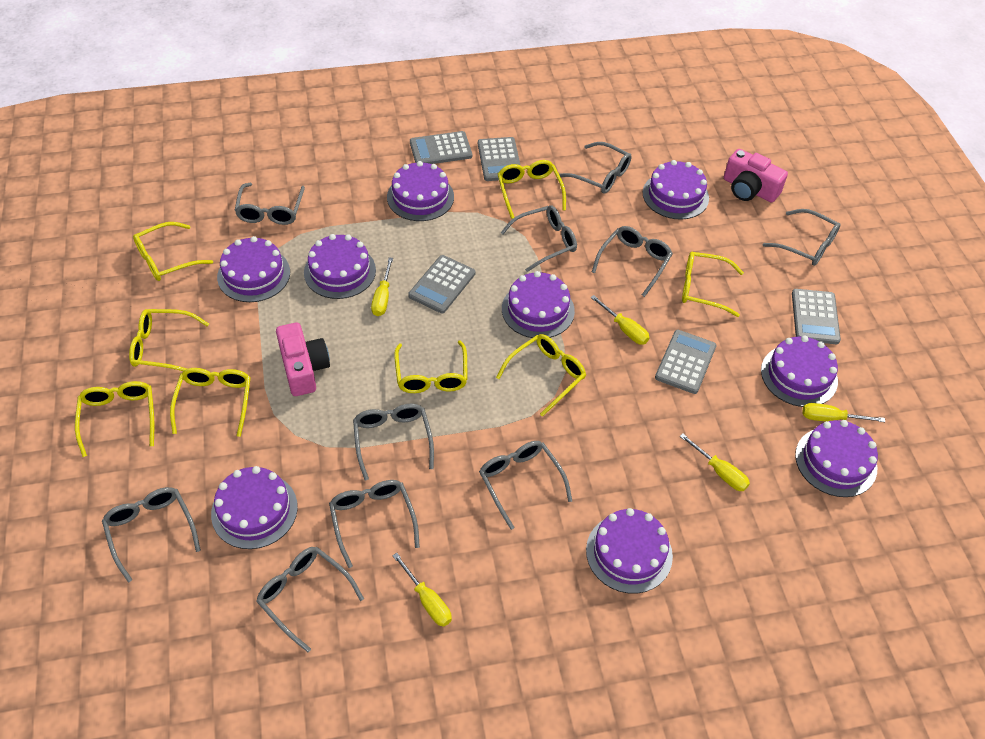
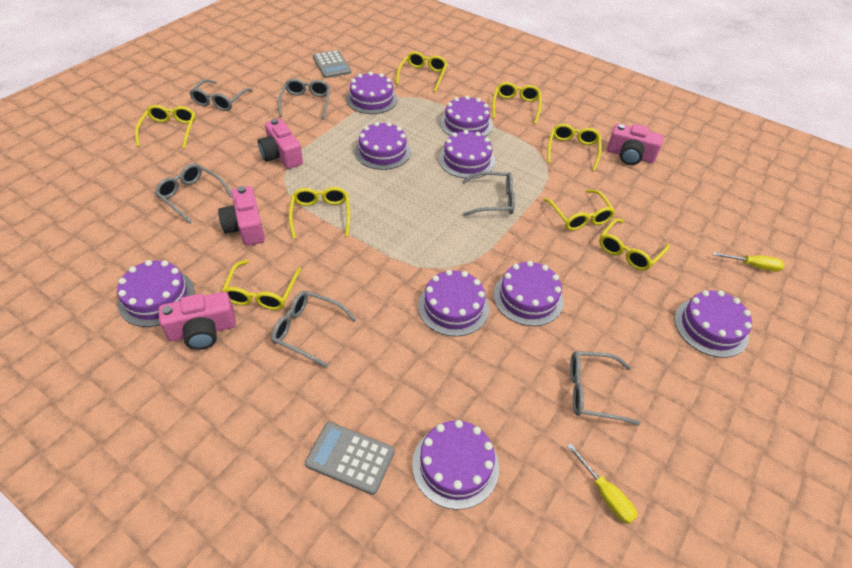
grey calculator: 5 -> 2
grey glasses: 10 -> 6
pink camera: 2 -> 4
yellow screwdriver: 5 -> 2

